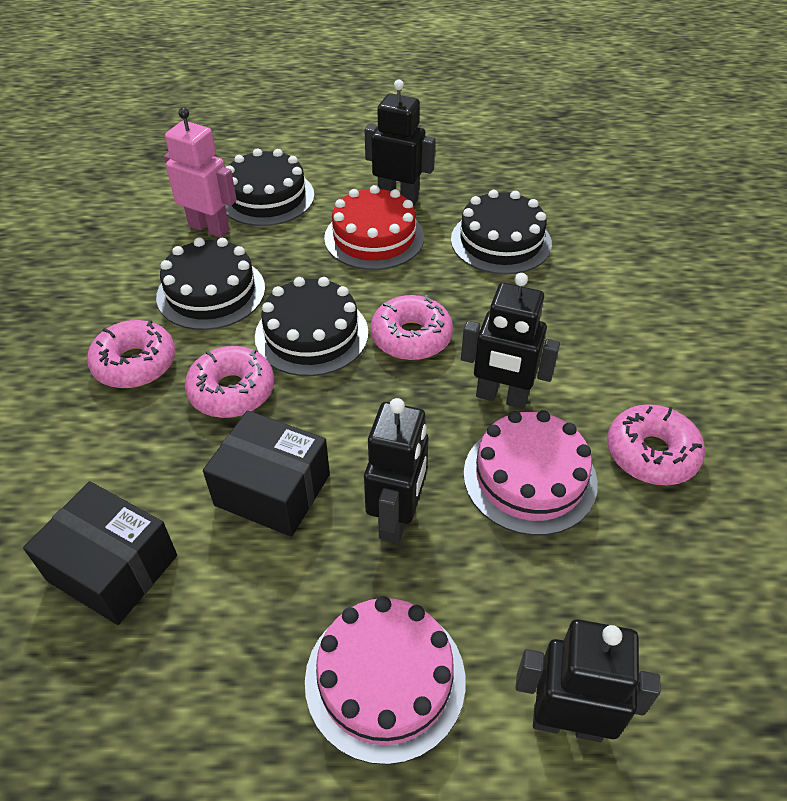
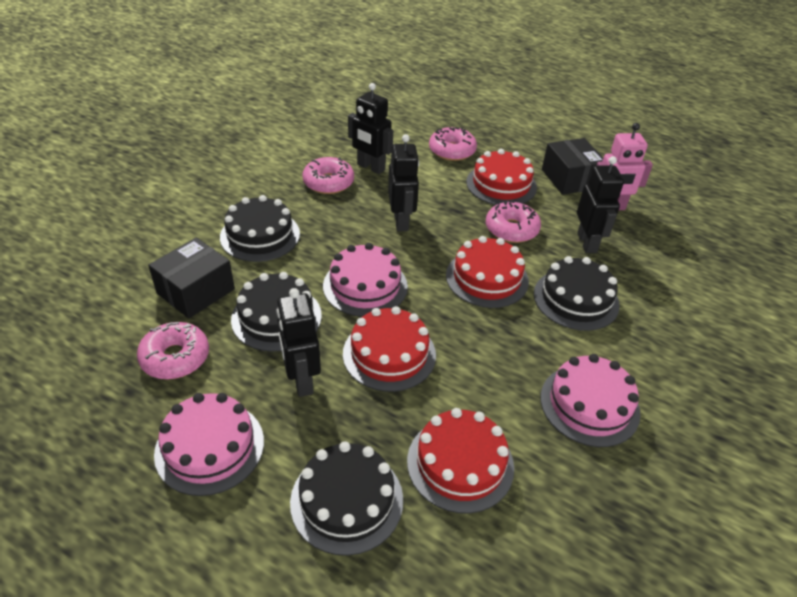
pink cake: 2 -> 3
red cake: 1 -> 4

